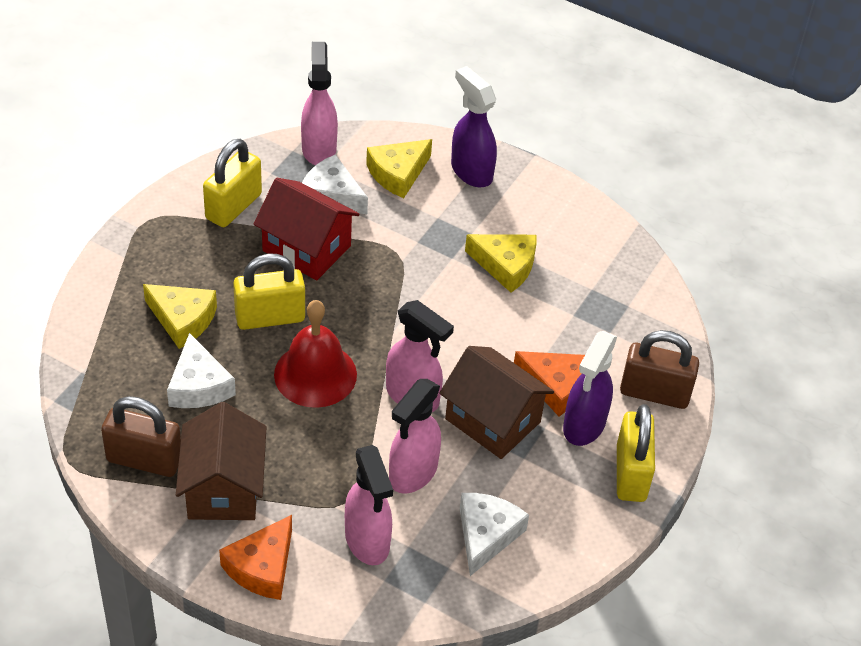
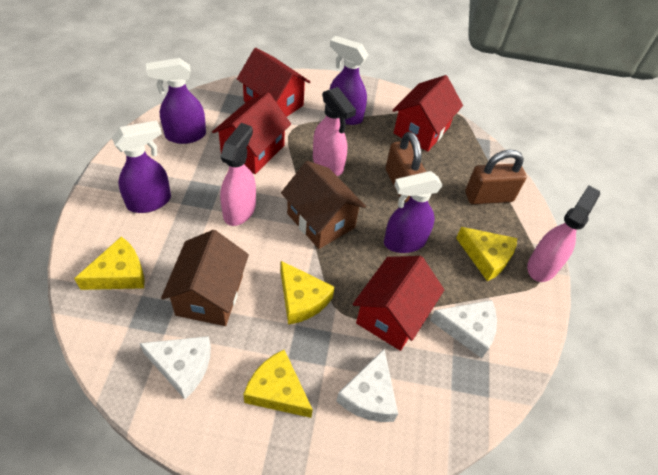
orange cheese: 2 -> 0
pink spray bottle: 4 -> 3
purple spray bottle: 2 -> 4
red bell: 1 -> 0
red house: 1 -> 4
yellow cheese: 3 -> 4
yellow padlock: 3 -> 0

